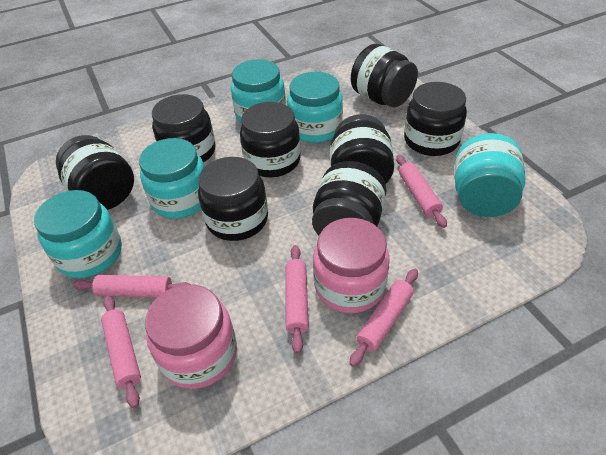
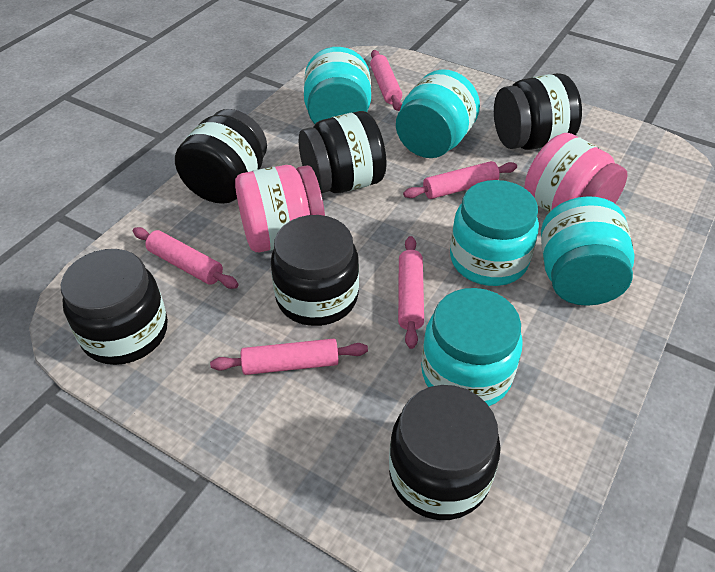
black jar: 8 -> 6

